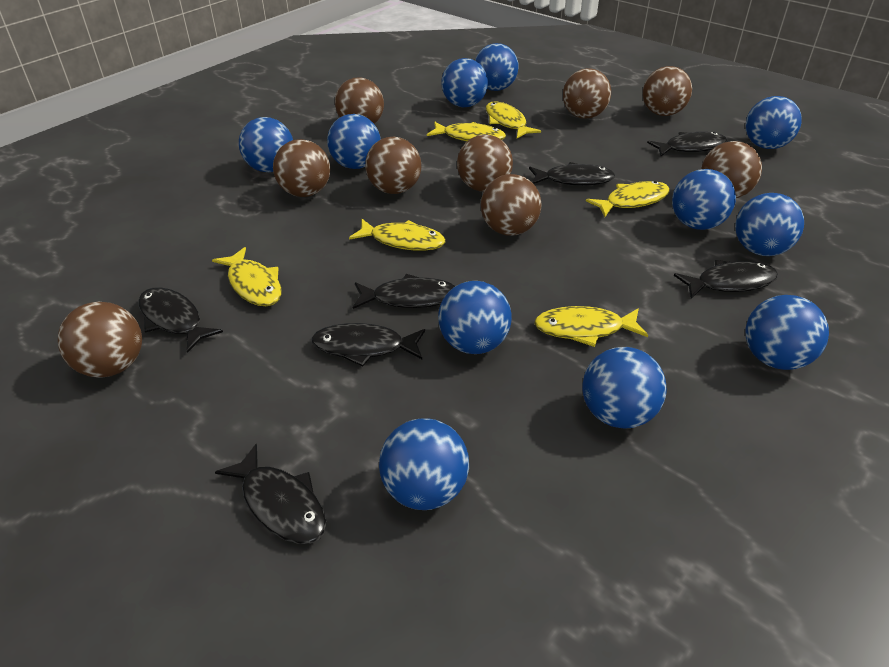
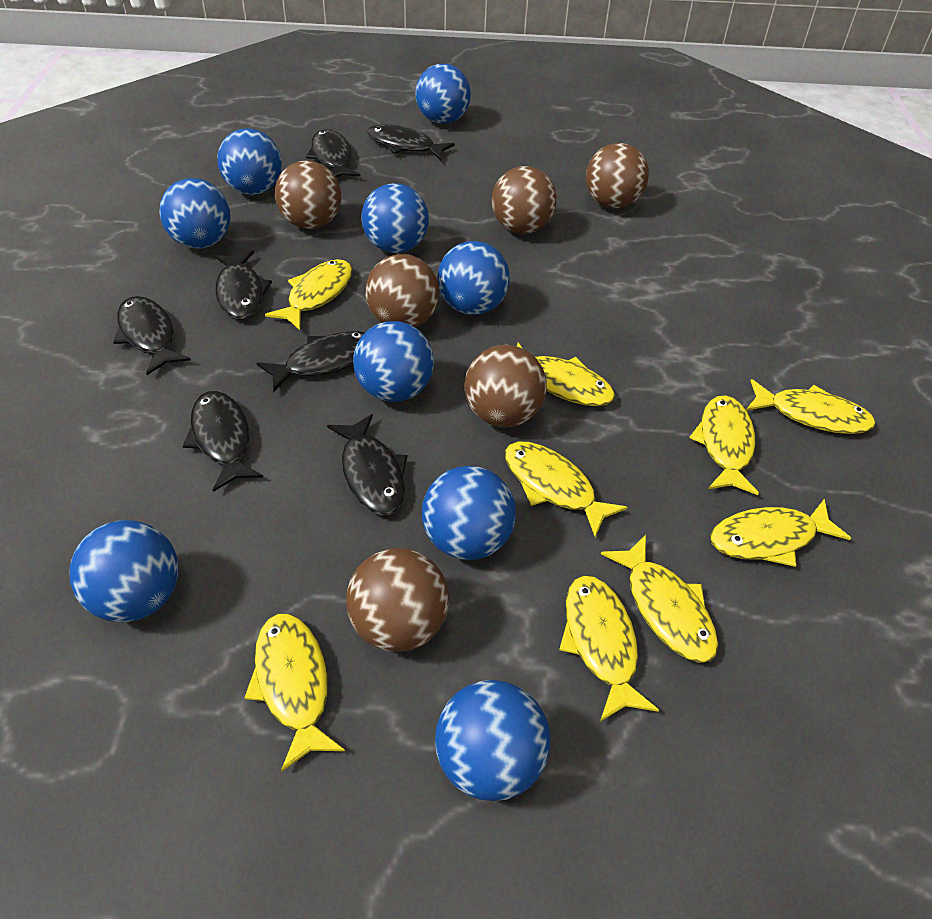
blue ball: 11 -> 9
brown ball: 9 -> 6
yellow fish: 6 -> 9

